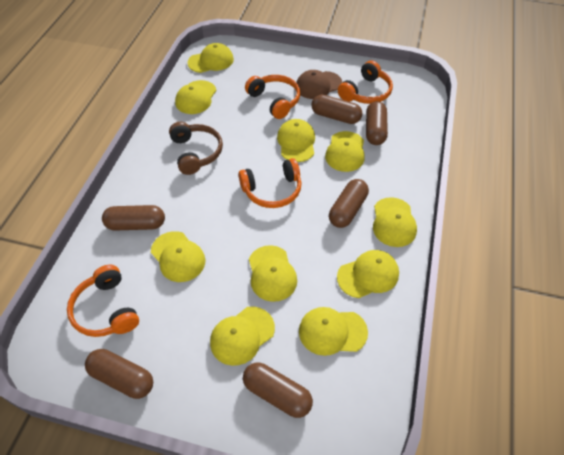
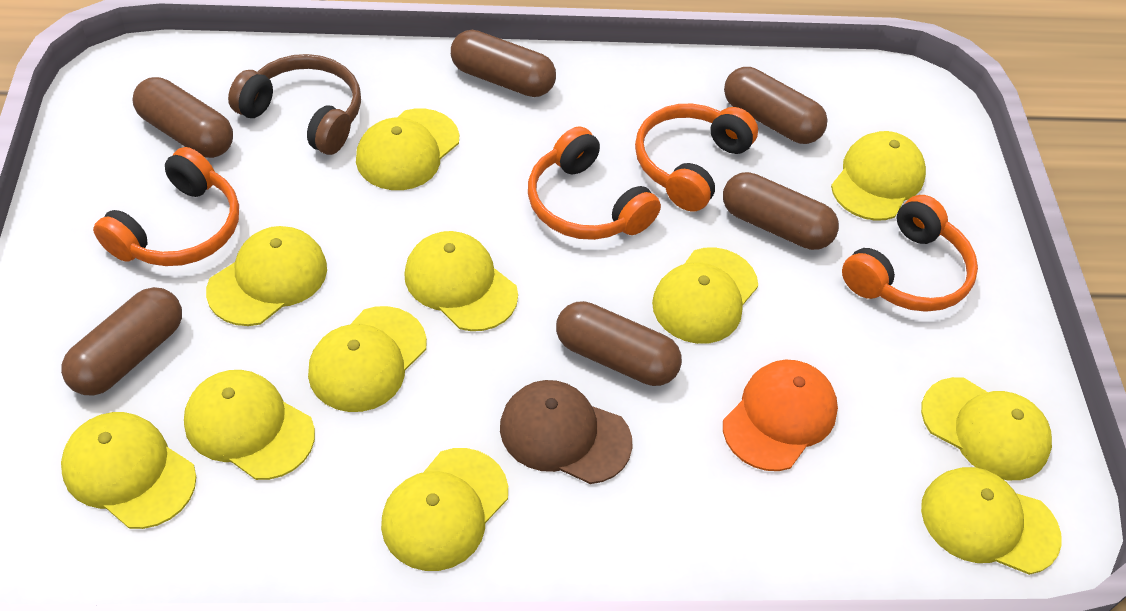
orange cap: 0 -> 1
yellow cap: 10 -> 11

